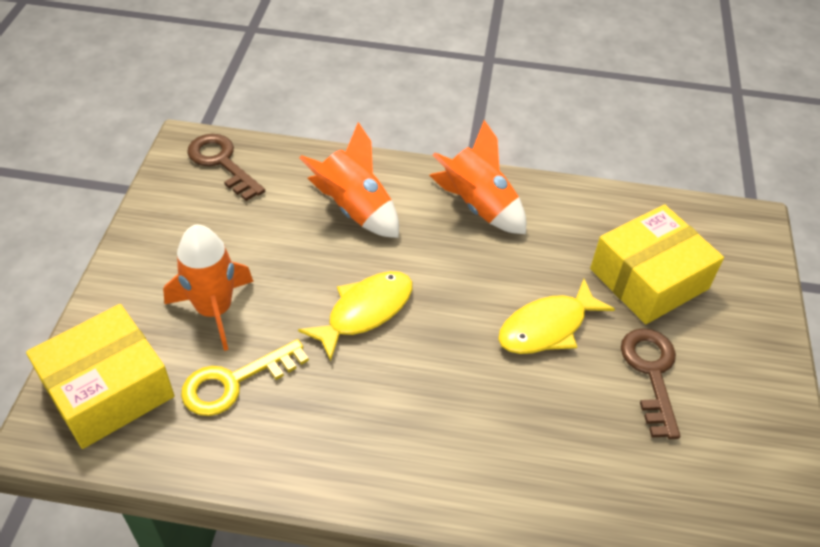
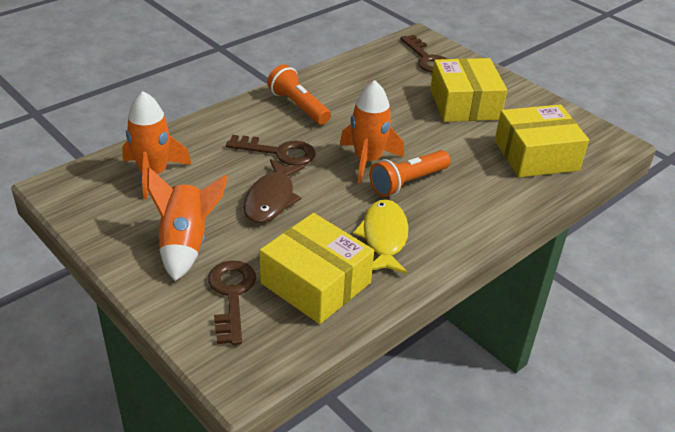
brown fish: 0 -> 1
brown key: 2 -> 3
orange flashlight: 0 -> 2
yellow box: 2 -> 3
yellow fish: 2 -> 1
yellow key: 1 -> 0

